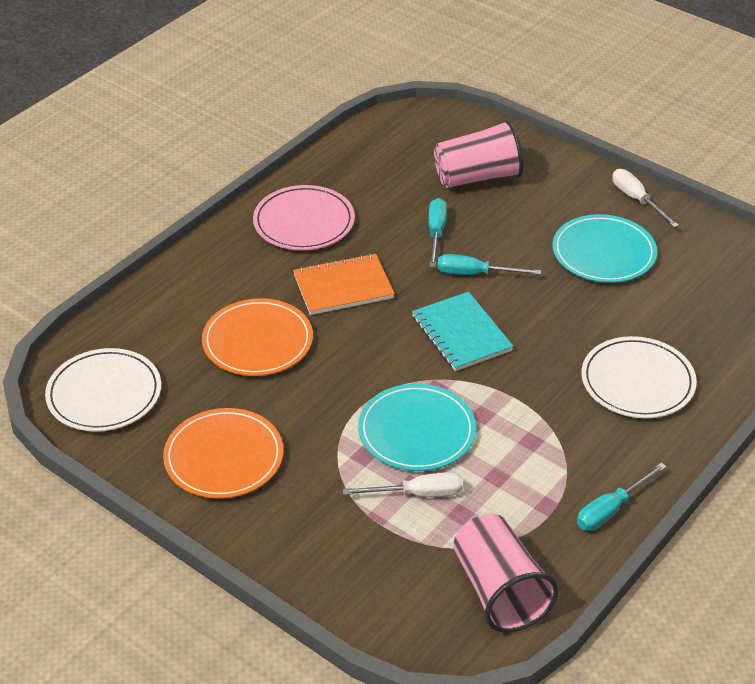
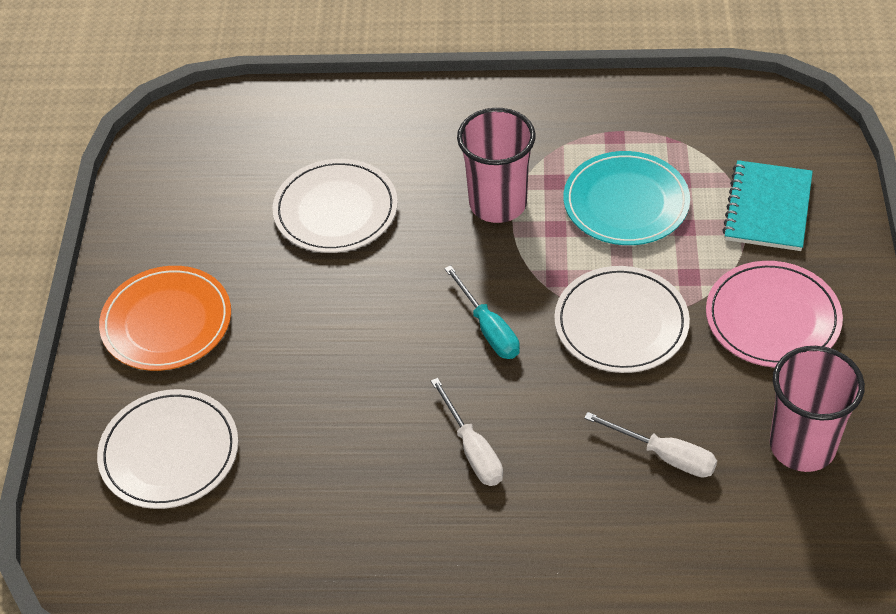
orange notebook: 1 -> 0
orange plate: 2 -> 1
turquoise plate: 2 -> 1
turquoise screwdriver: 3 -> 1
white plate: 2 -> 3

